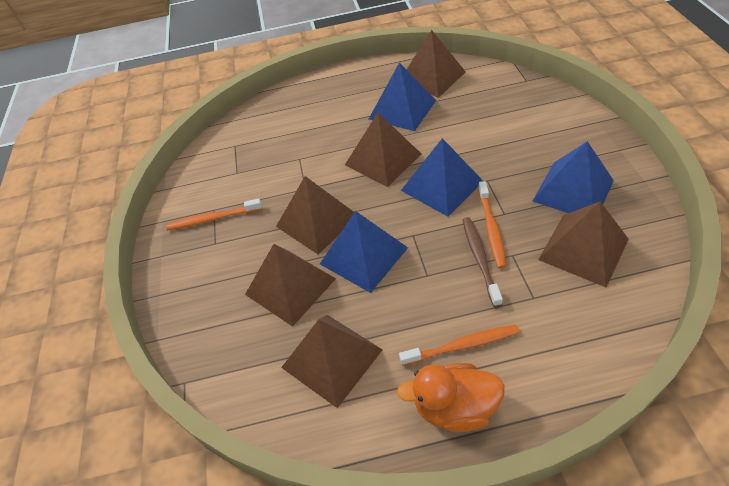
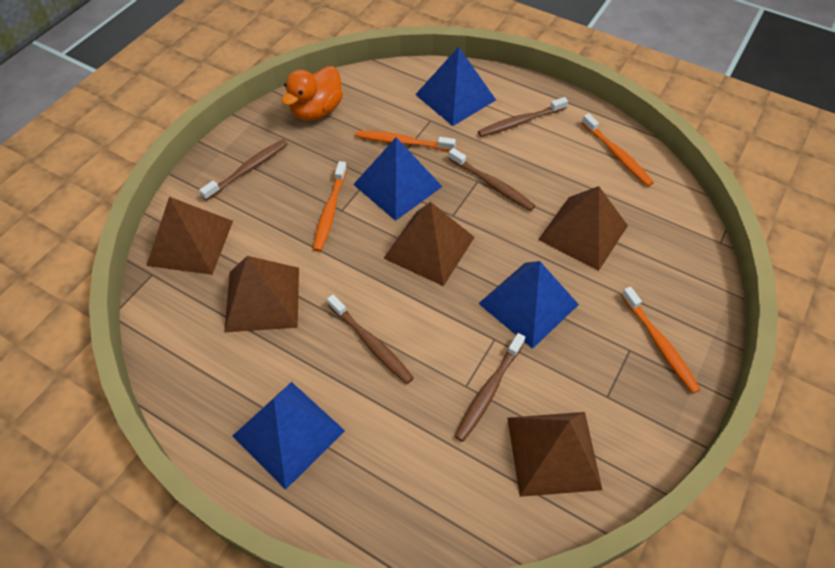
brown pyramid: 6 -> 5
brown toothbrush: 1 -> 5
orange toothbrush: 3 -> 4

